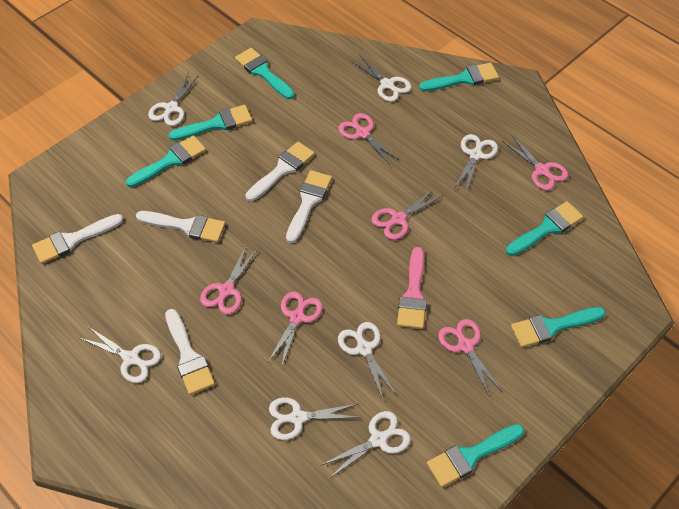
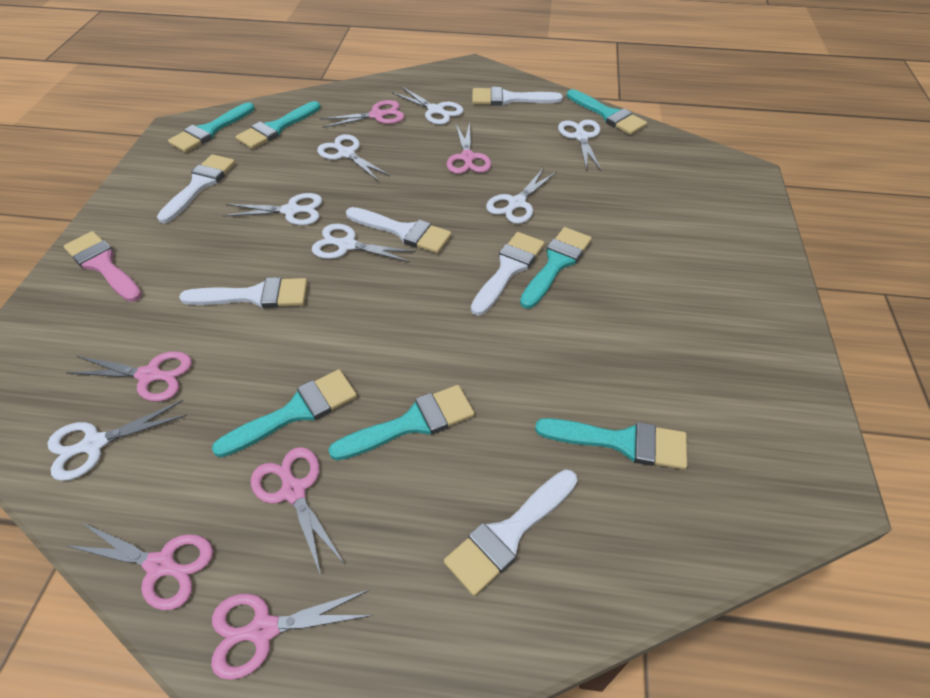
white brush: 5 -> 6

